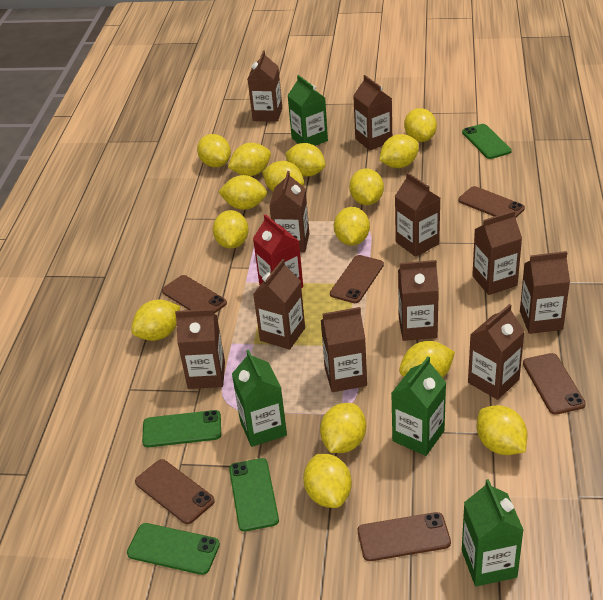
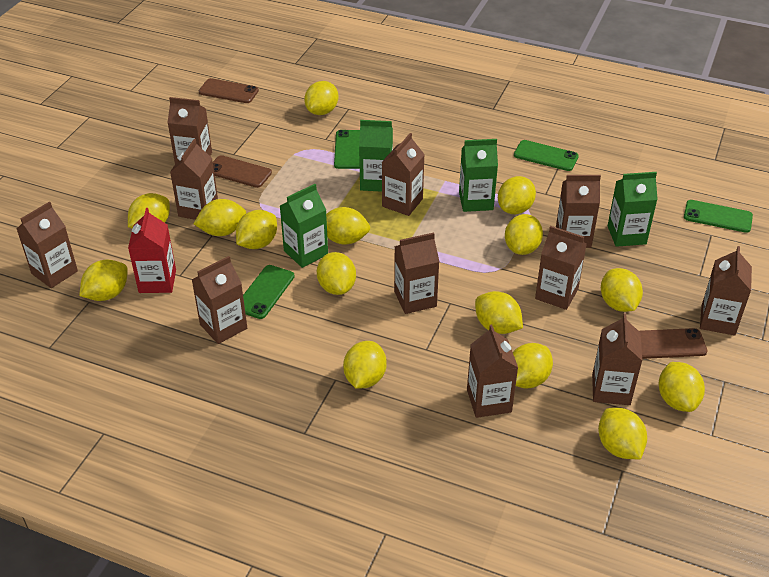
brown phone: 6 -> 3

